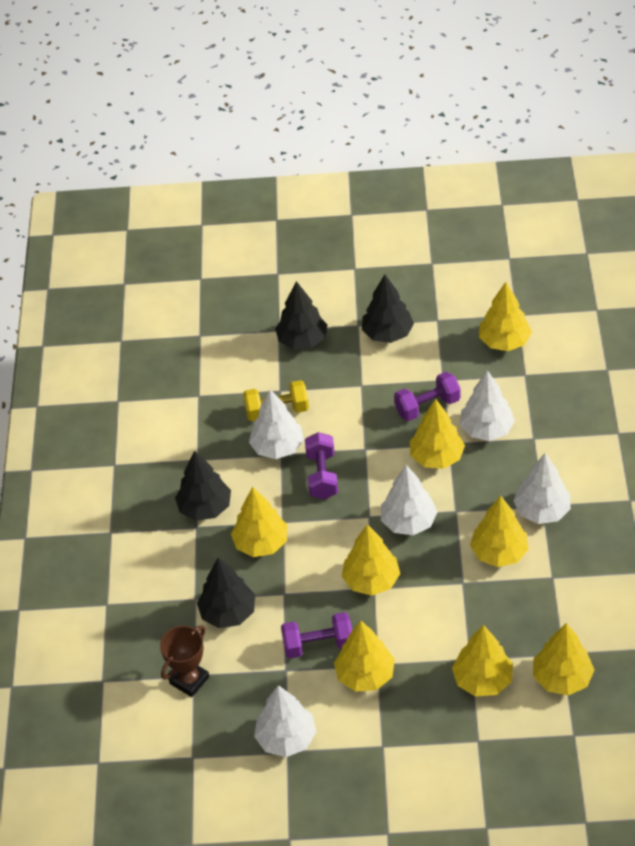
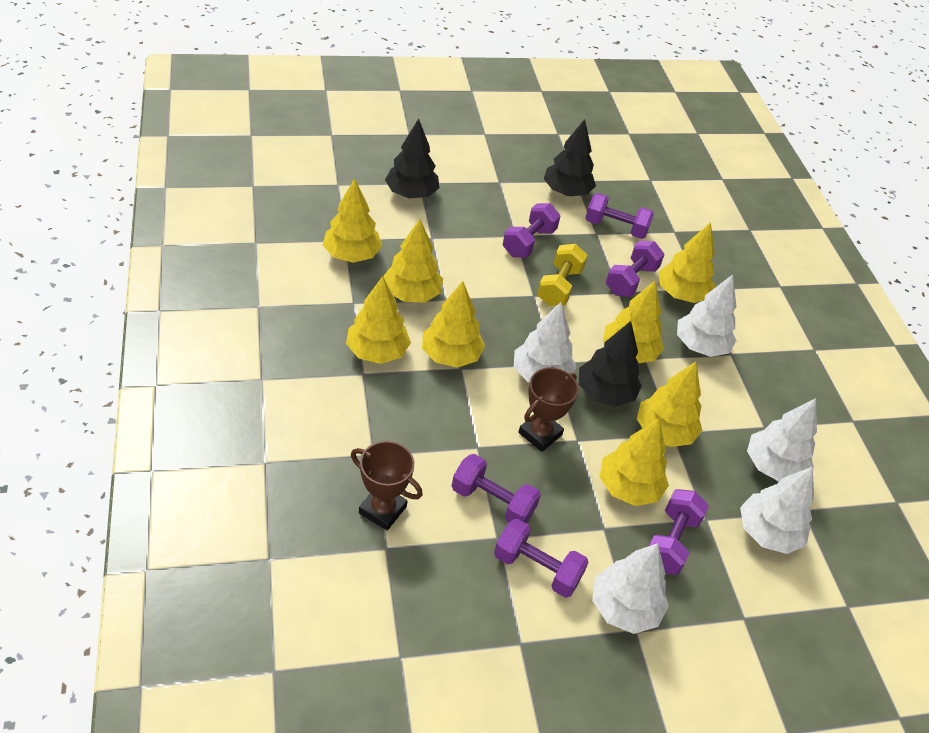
black tree: 4 -> 3
brown trophy: 1 -> 2
purple dumbbell: 3 -> 6

